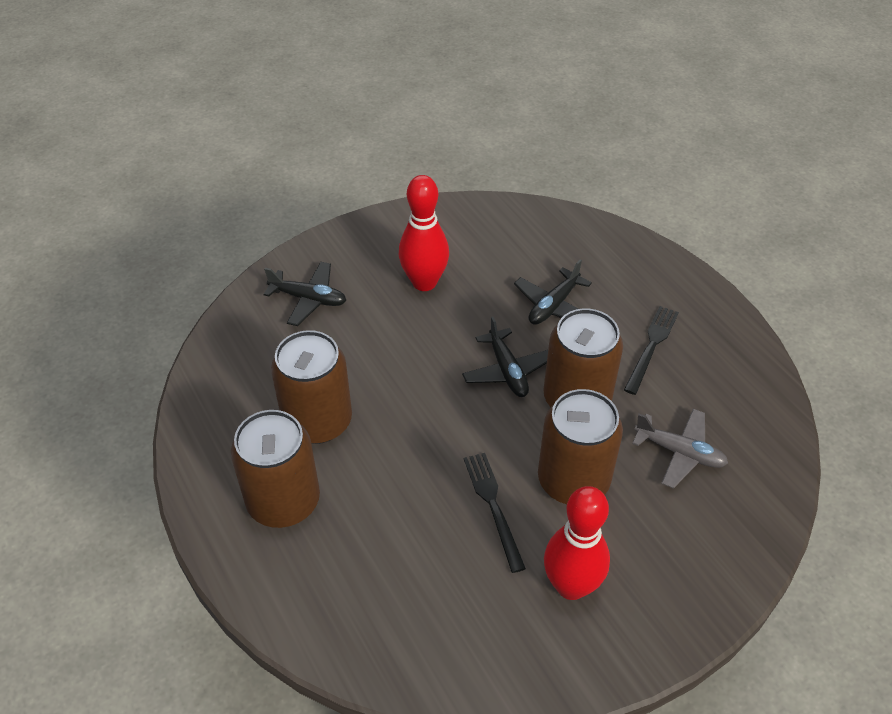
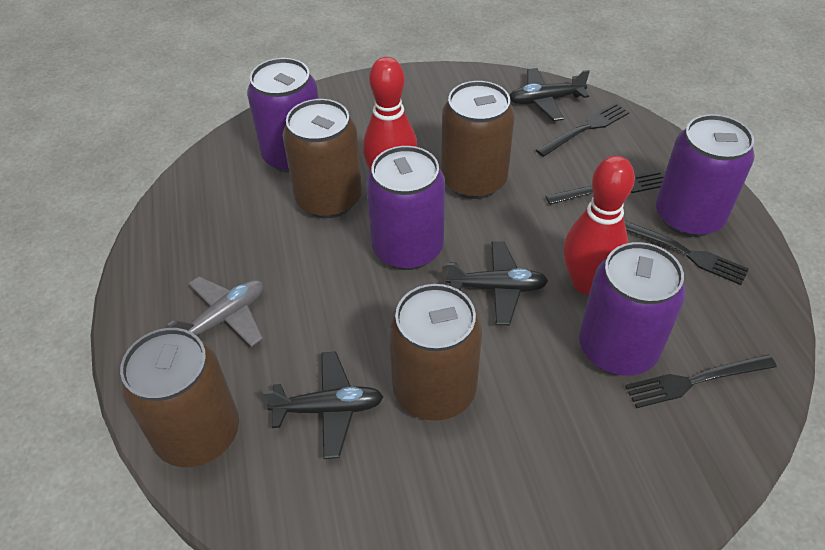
black fork: 2 -> 4
purple can: 0 -> 4

